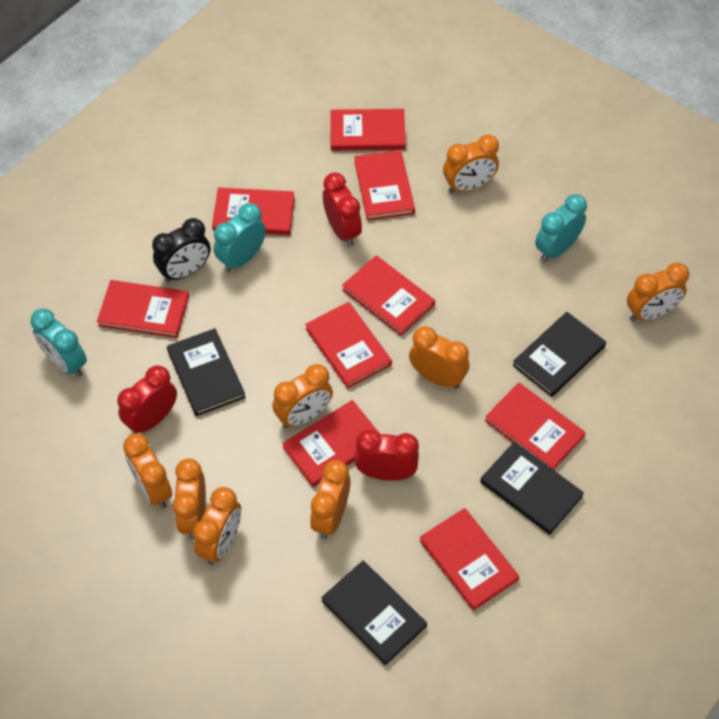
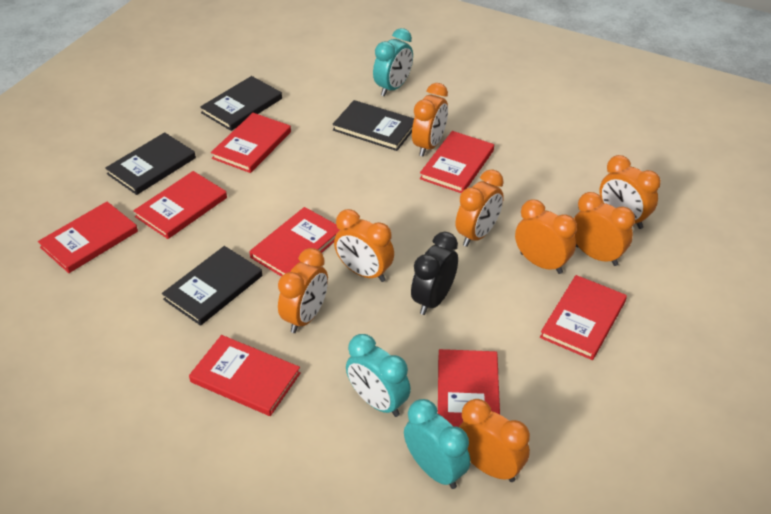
red book: 9 -> 8
red clock: 3 -> 0

